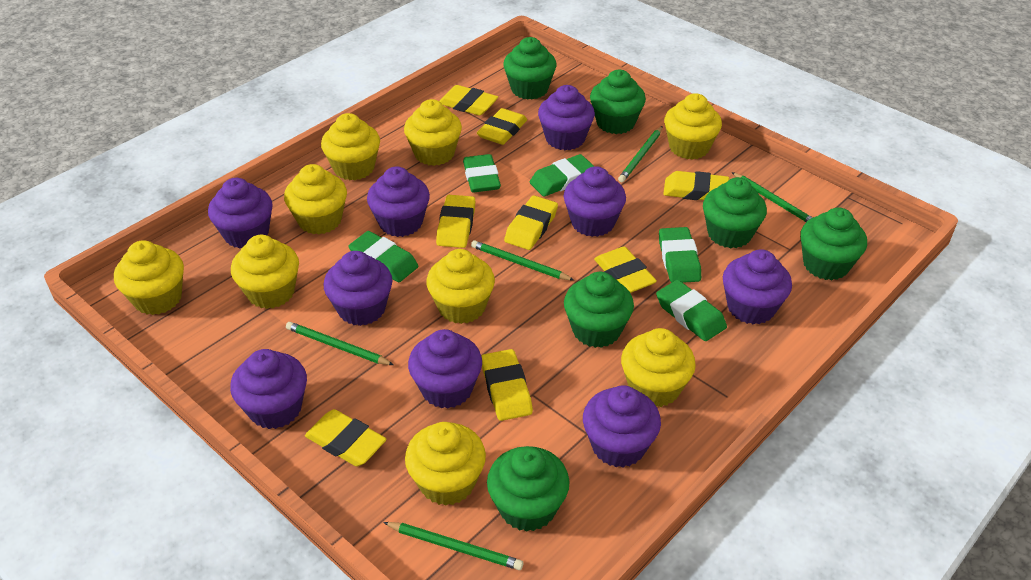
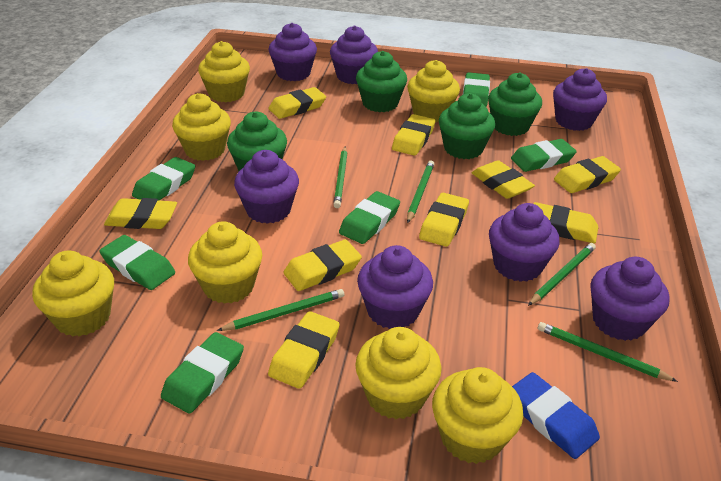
blue eraser: 0 -> 1
green cupcake: 6 -> 4
green eraser: 5 -> 6
purple cupcake: 9 -> 7
yellow cupcake: 9 -> 7
yellow eraser: 8 -> 9

